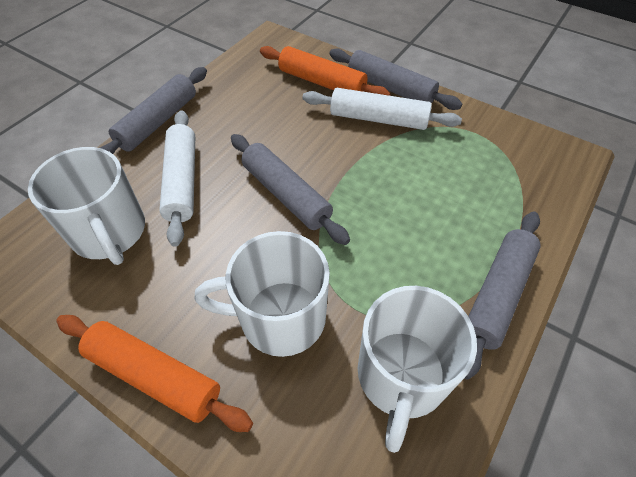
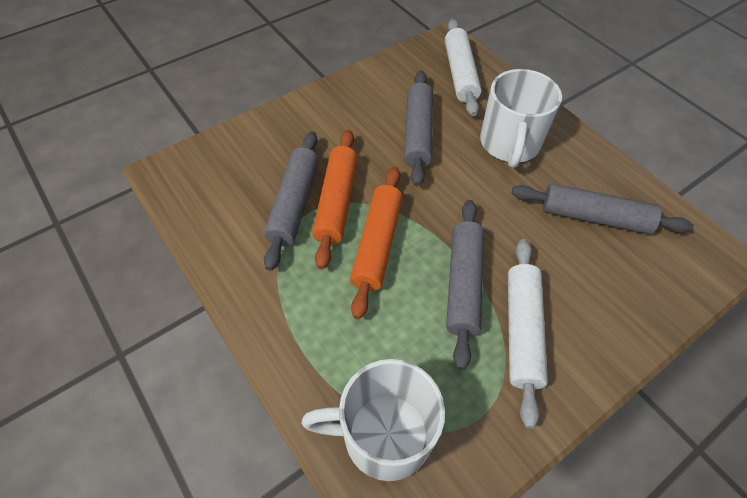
white mug: 3 -> 2

